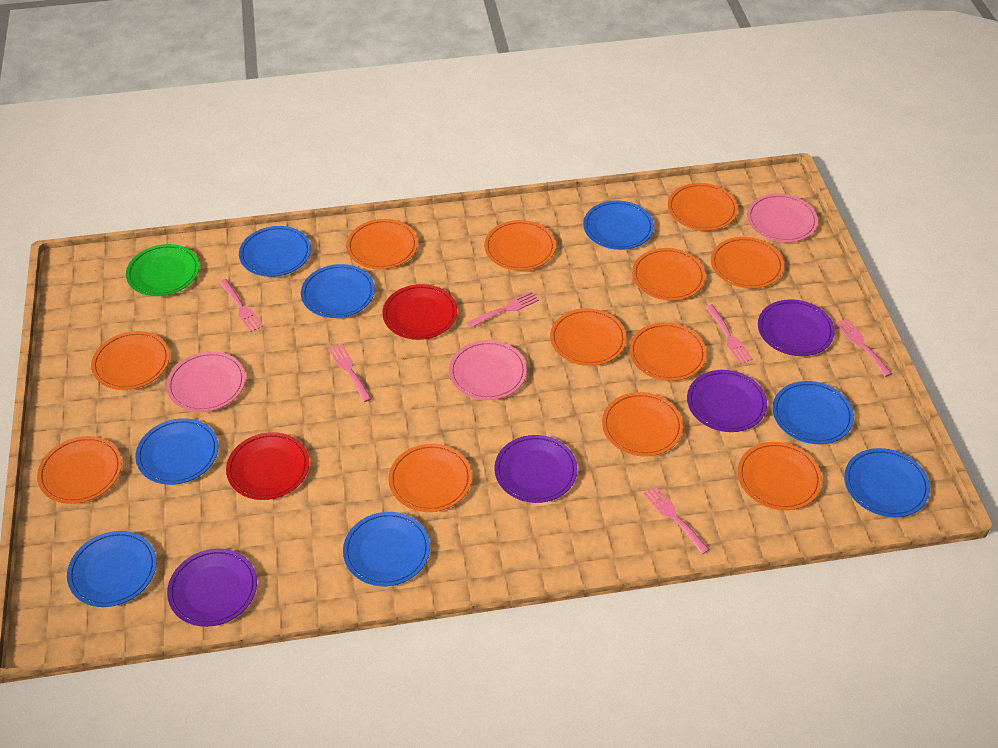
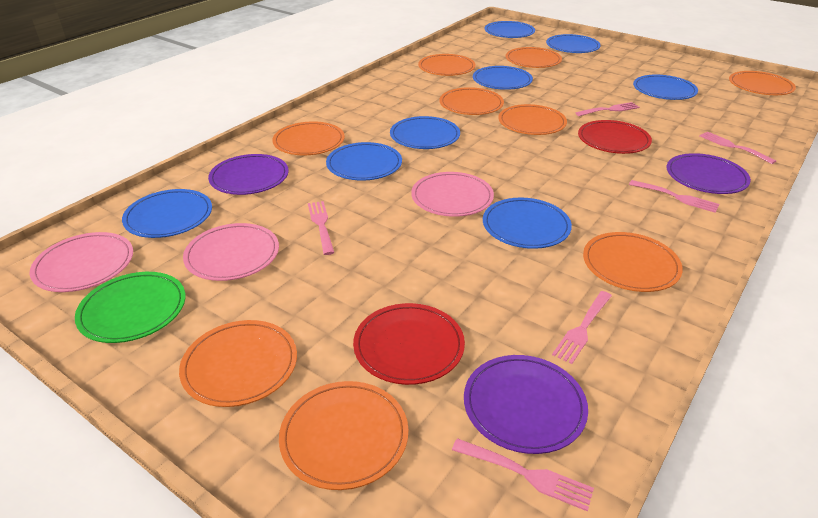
orange plate: 12 -> 9
purple plate: 4 -> 3

